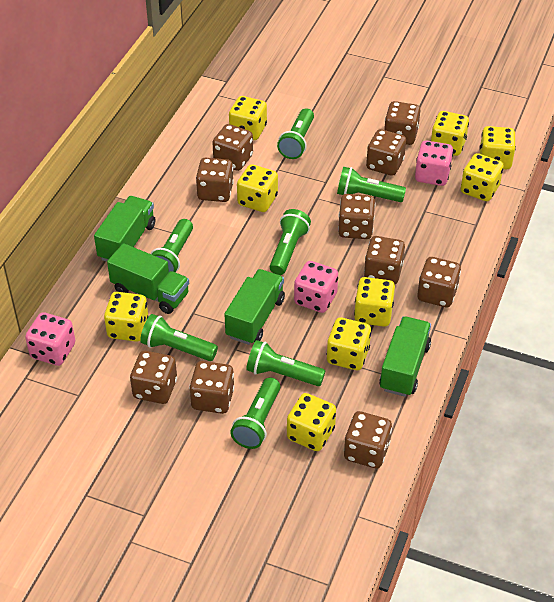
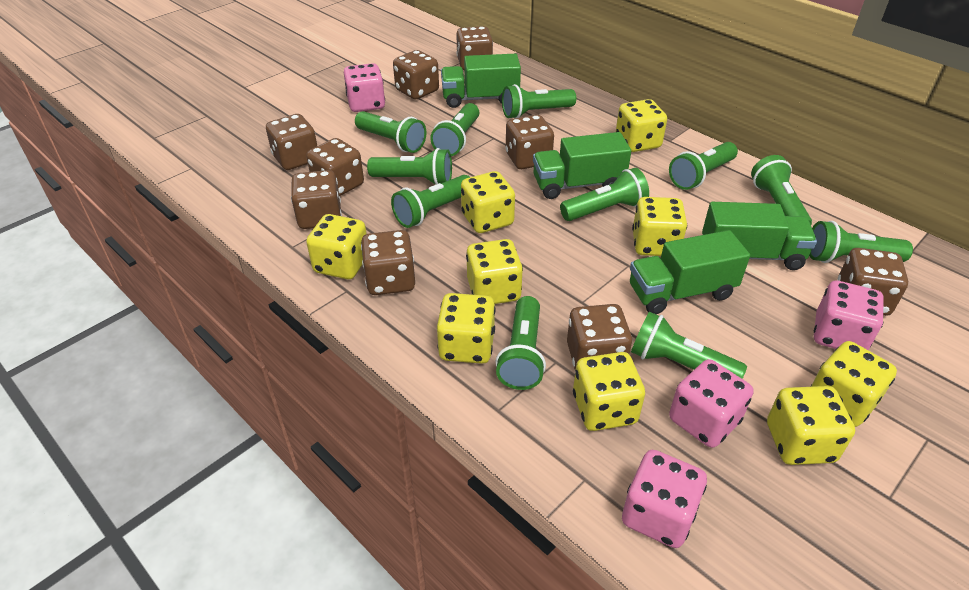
brown dice: 10 -> 9
green flashlight: 7 -> 11
pink dice: 3 -> 4

